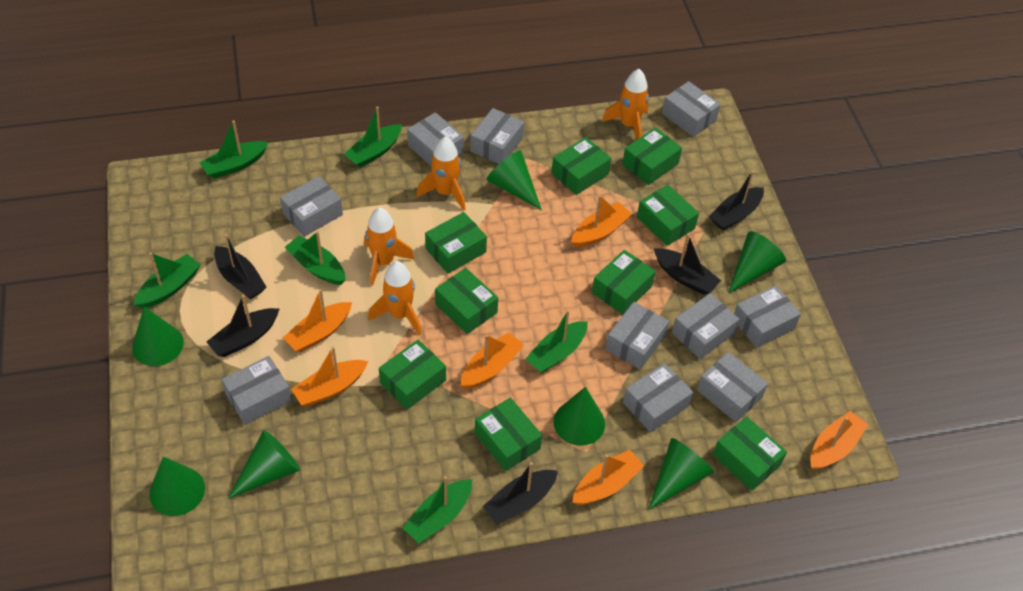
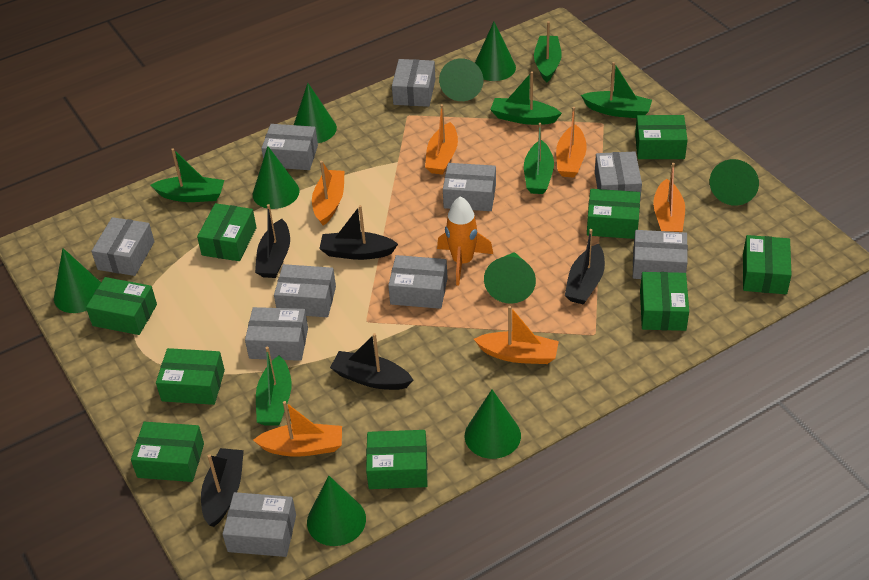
green cone: 7 -> 9
orange rocket: 4 -> 1

